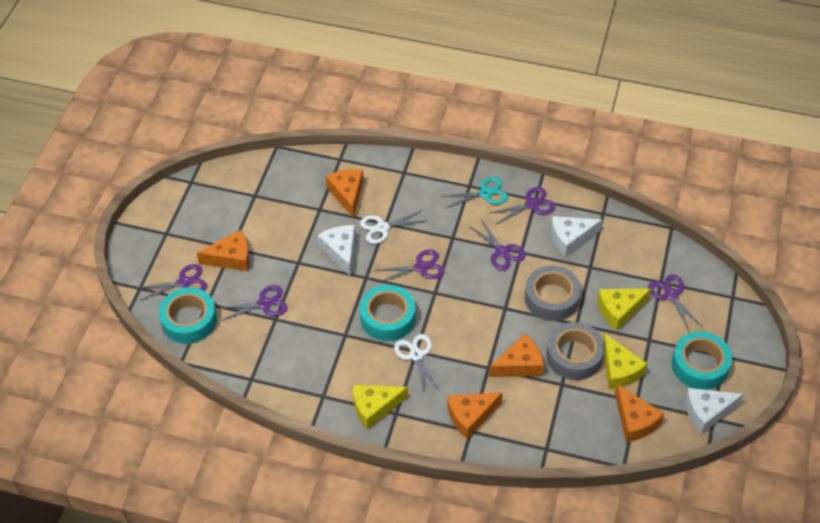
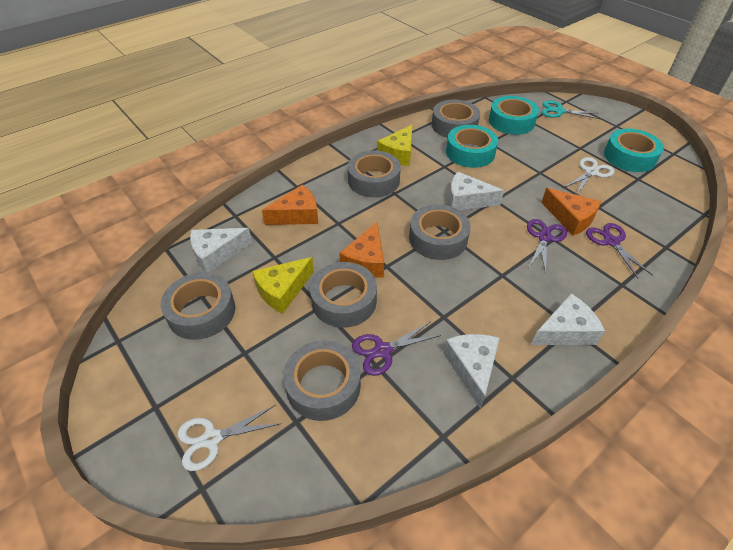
grey tape: 2 -> 6
orange cheese: 5 -> 3
purple scissors: 6 -> 3
white cheese: 3 -> 4
yellow cheese: 3 -> 2

